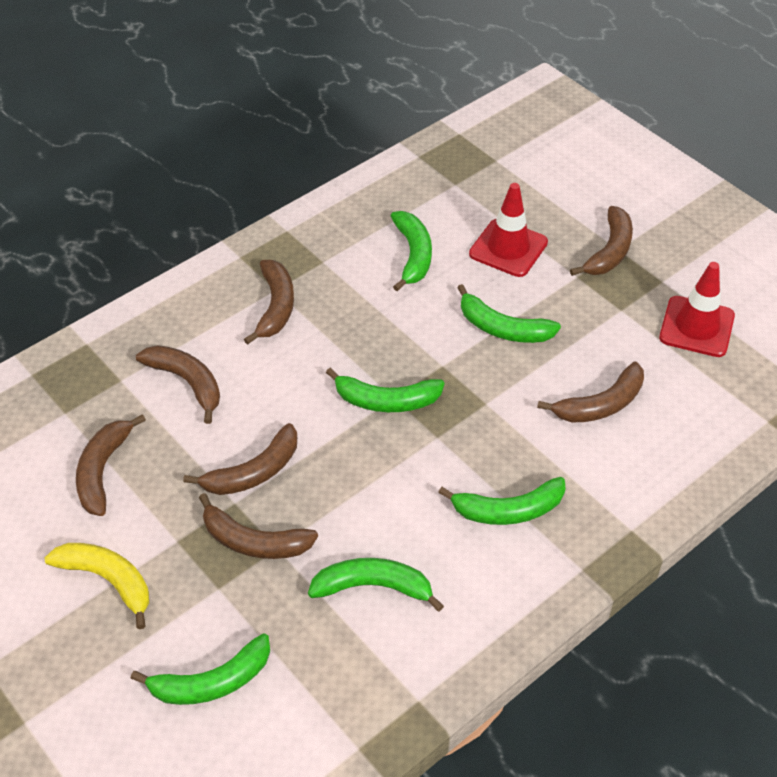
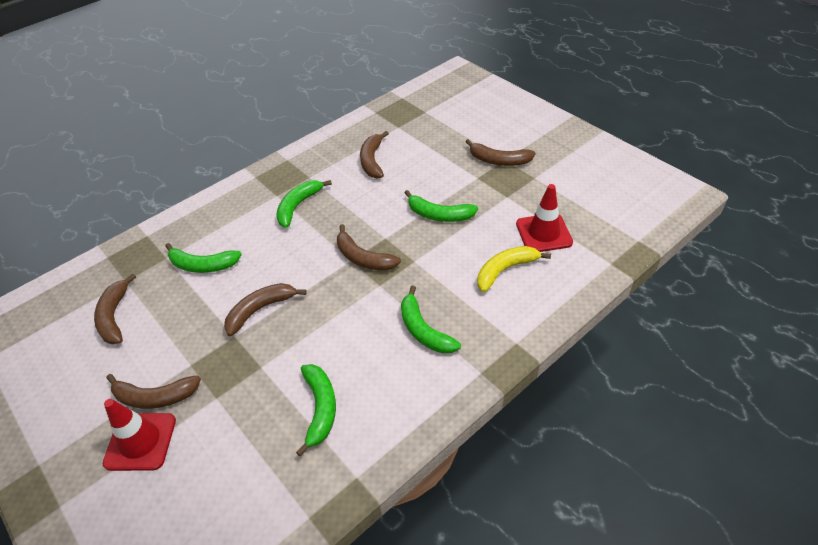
brown banana: 7 -> 6
green banana: 6 -> 5

